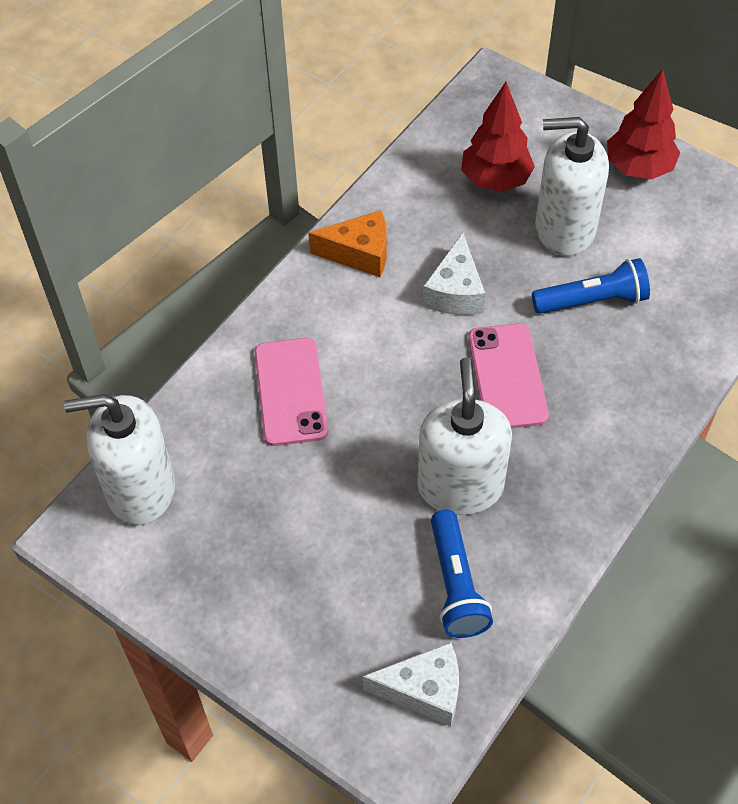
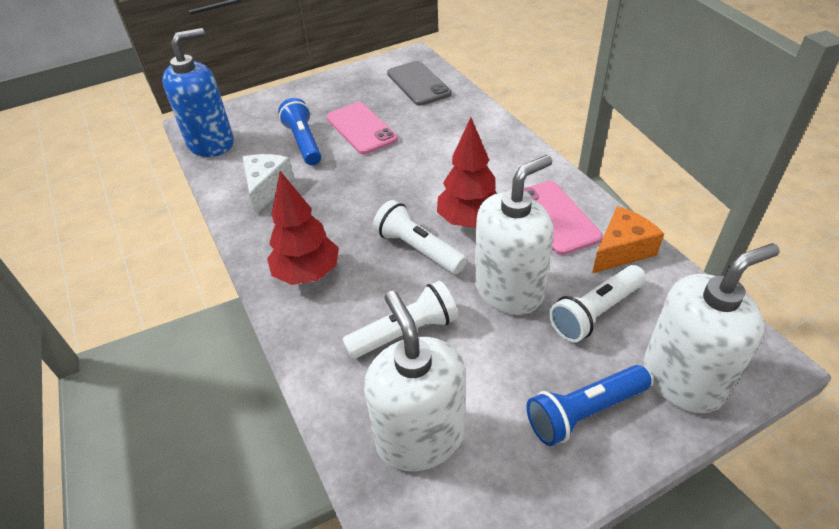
blue soap dispenser: 0 -> 1
grey phone: 0 -> 1
white cheese: 2 -> 1
white flashlight: 0 -> 3

